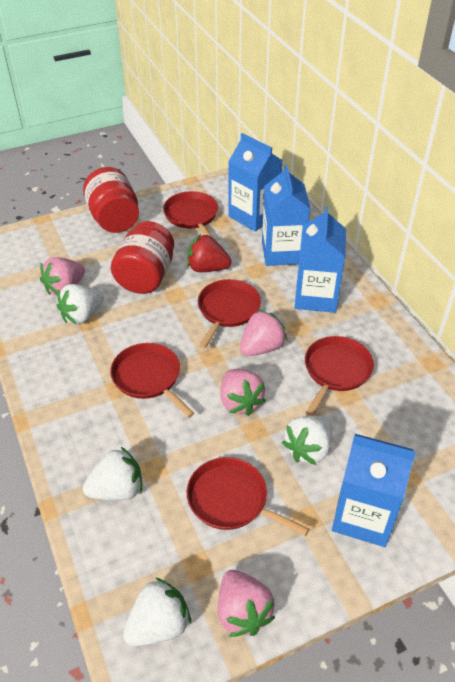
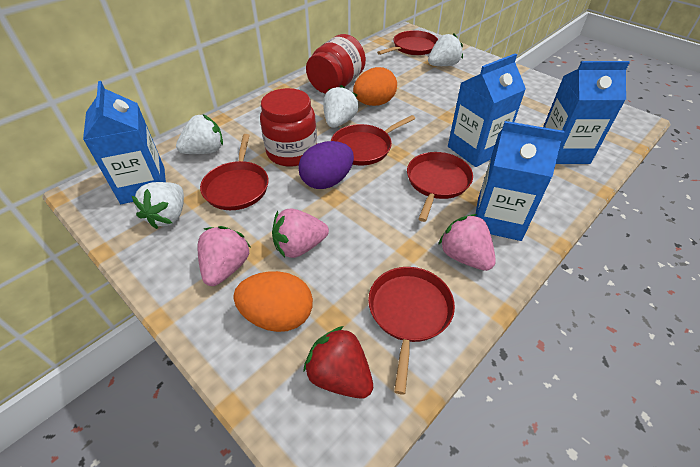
orange egg: 0 -> 2
pink strawberry: 4 -> 3
purple egg: 0 -> 1

